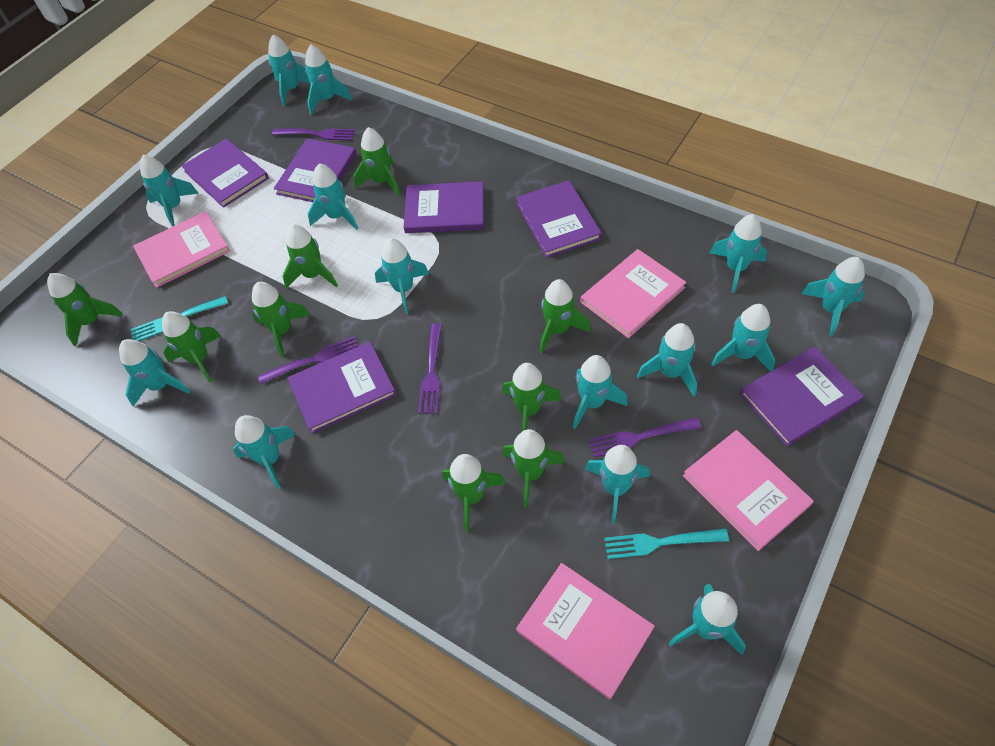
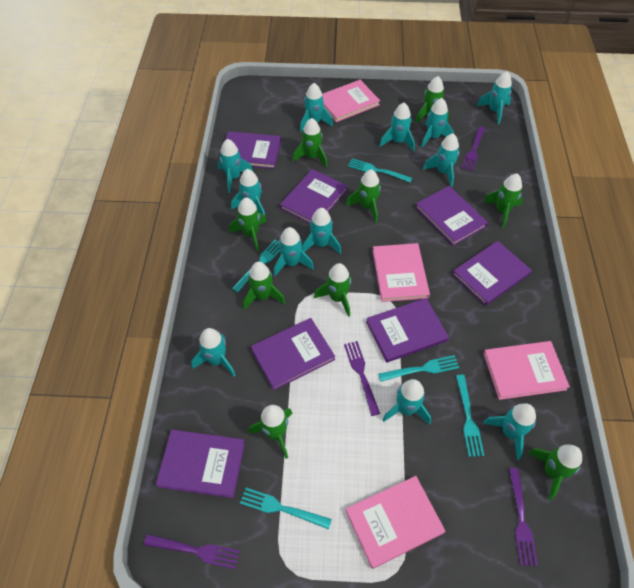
purple book: 6 -> 7
turquoise fork: 2 -> 5
turquoise rocket: 14 -> 12

